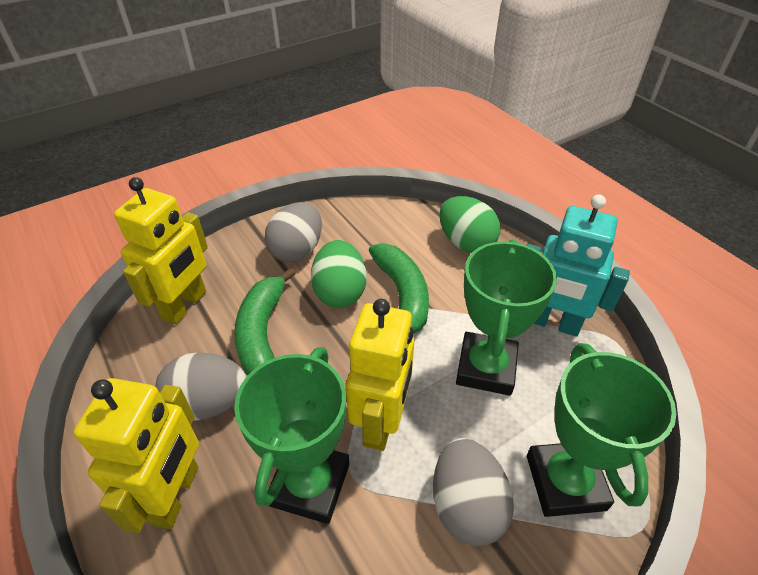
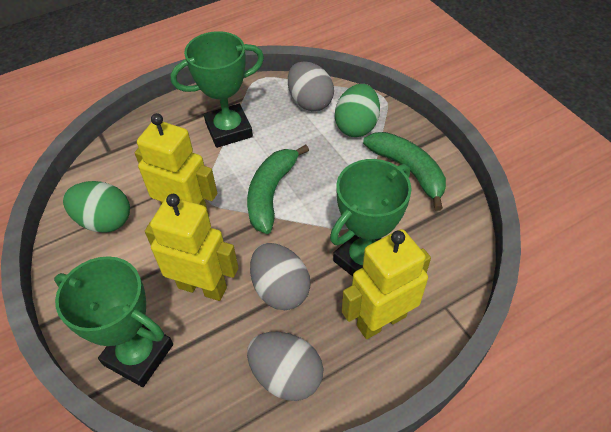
turquoise robot: 1 -> 0

